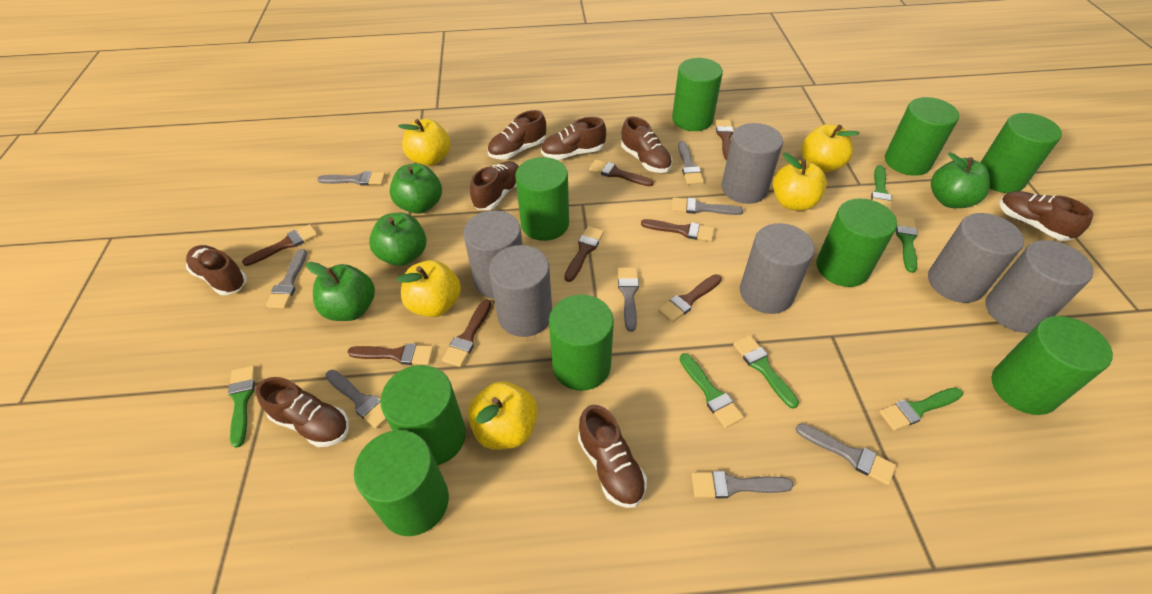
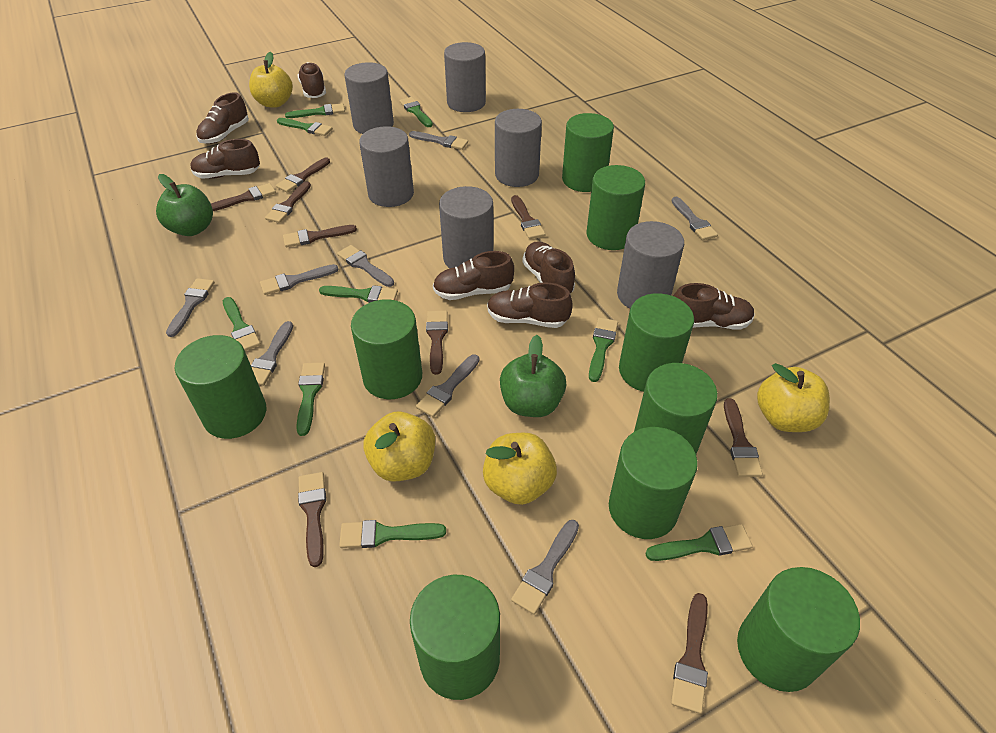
brown brush: 8 -> 9
brown shoe: 8 -> 7
green apple: 4 -> 2
green brush: 6 -> 9
yellow apple: 5 -> 4

